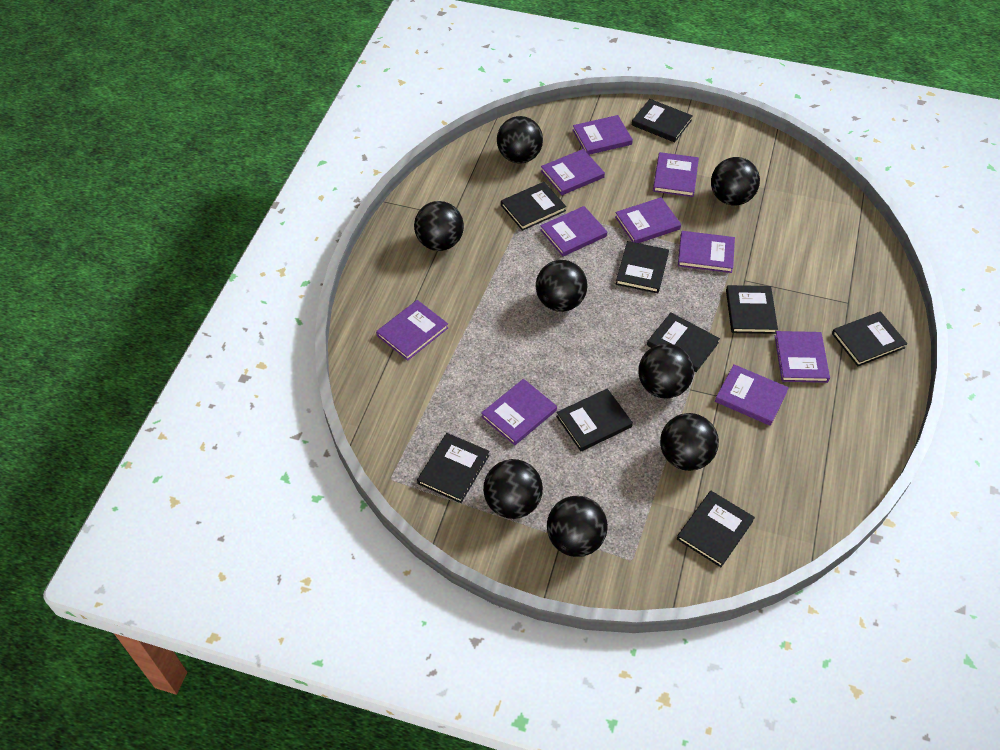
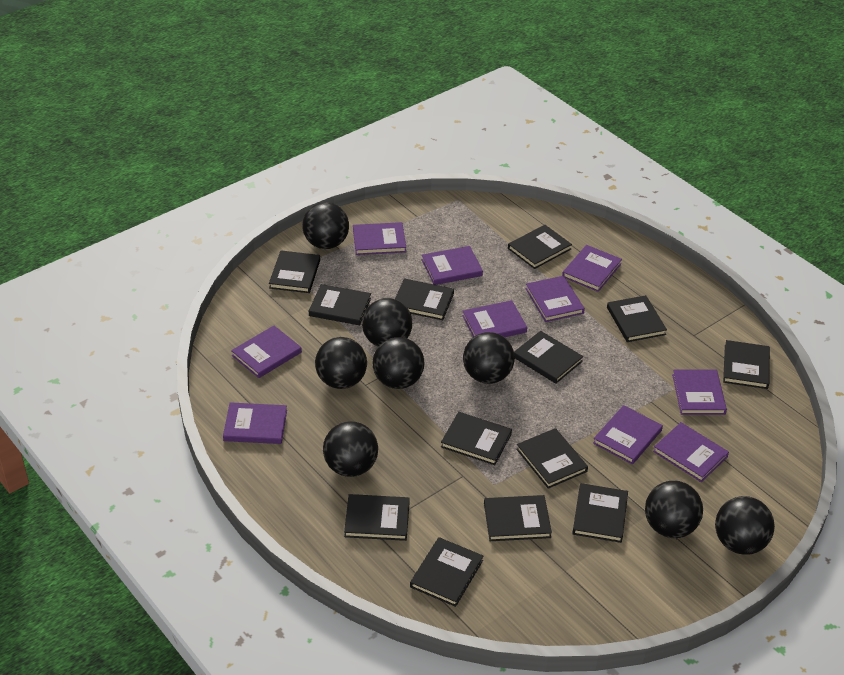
black book: 9 -> 13

